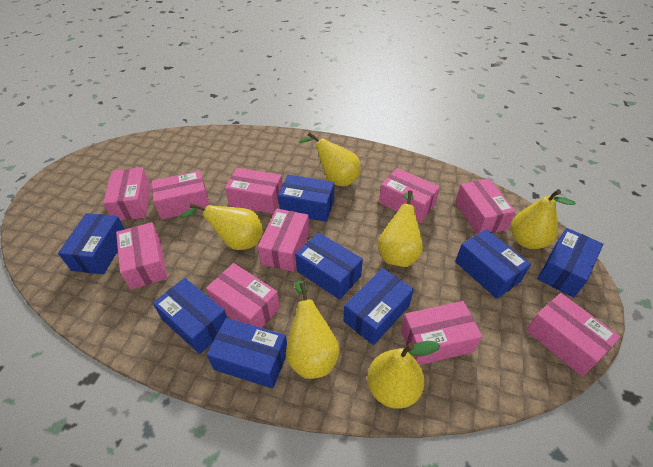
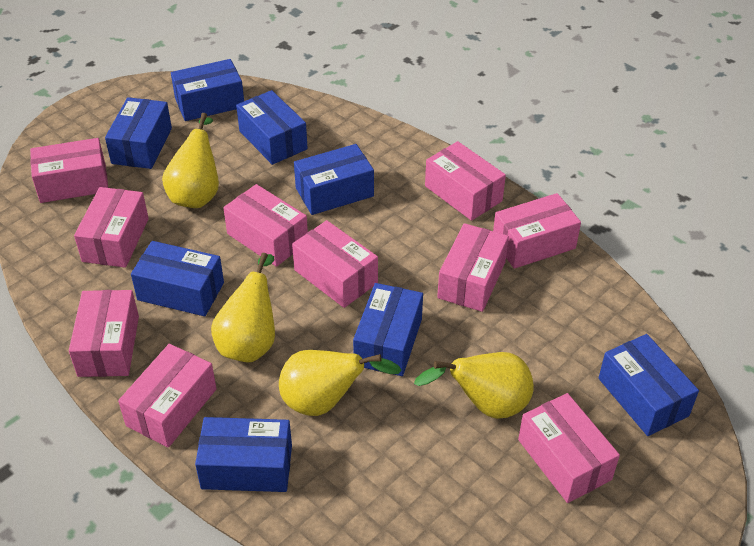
yellow pear: 6 -> 4

